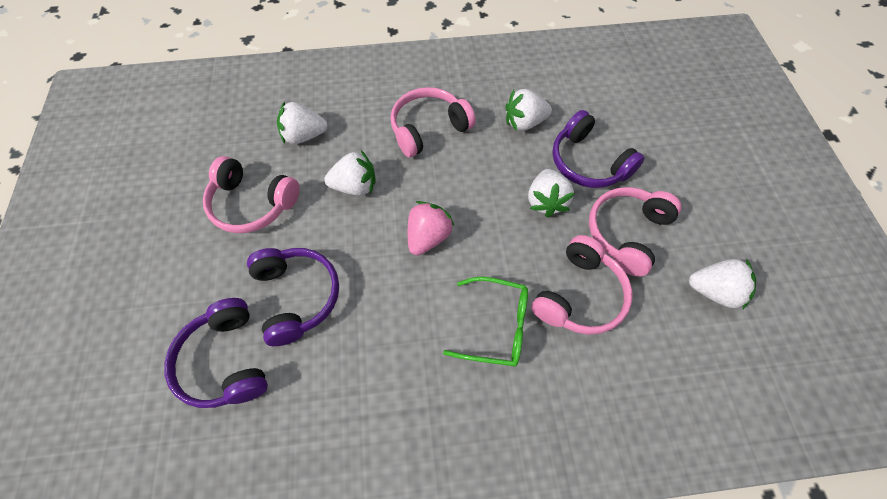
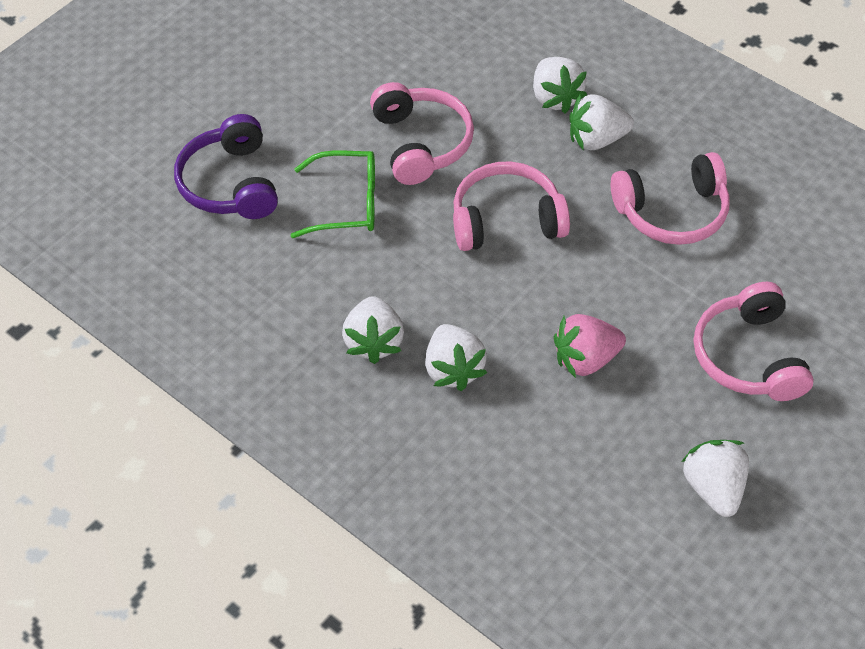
purple headphones: 3 -> 1

